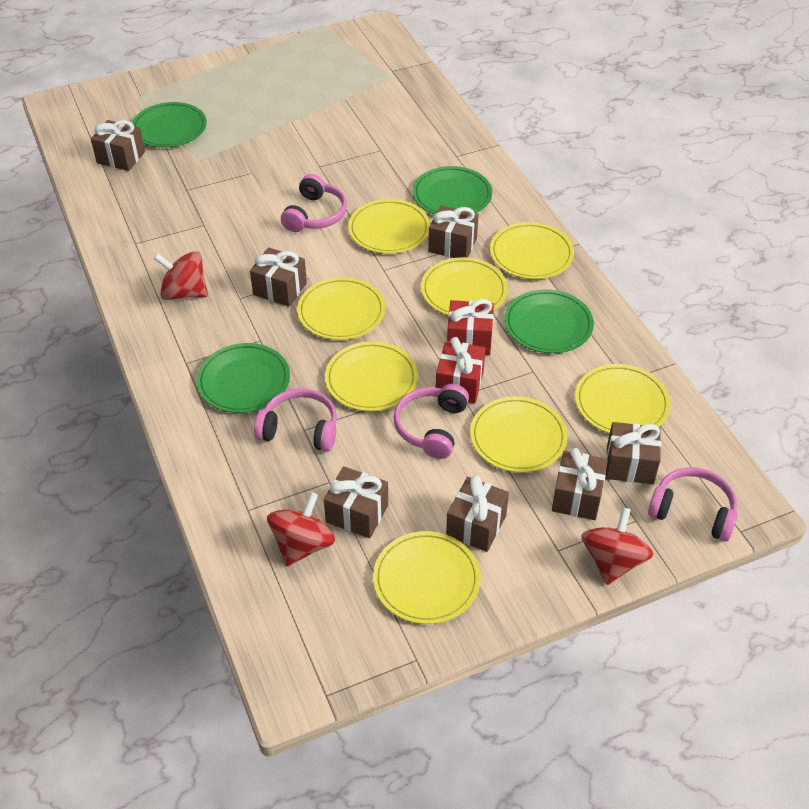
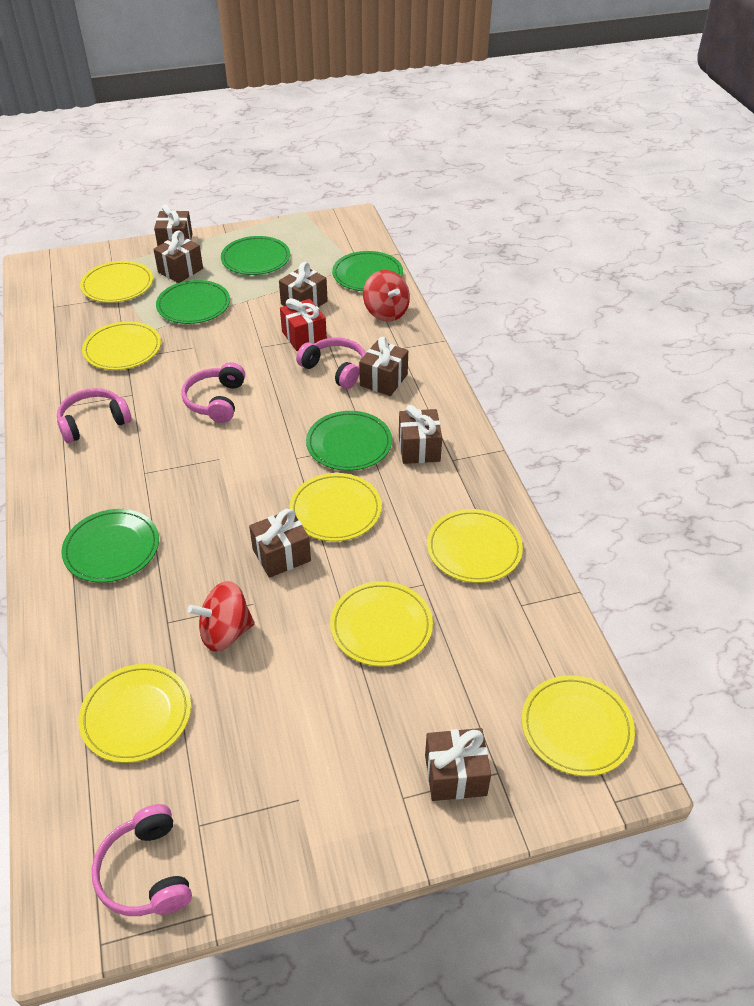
green plate: 4 -> 5
red gift: 2 -> 1
red spinning top: 3 -> 2
yellow plate: 8 -> 7

